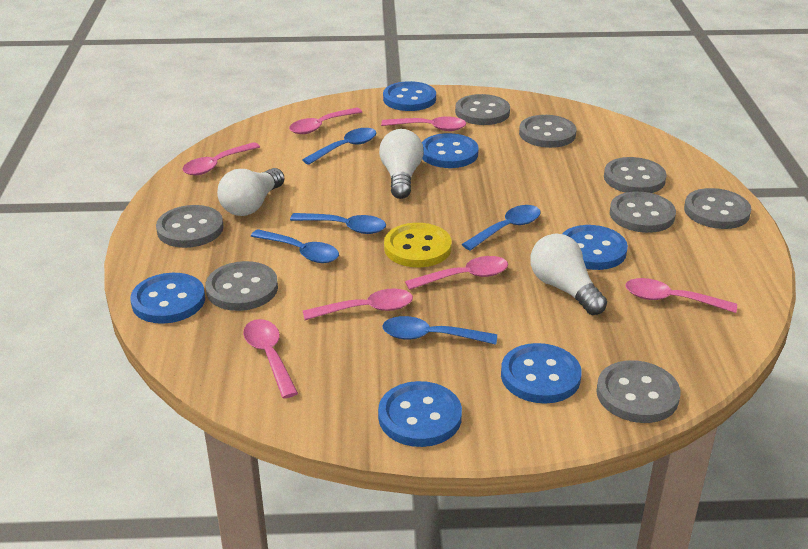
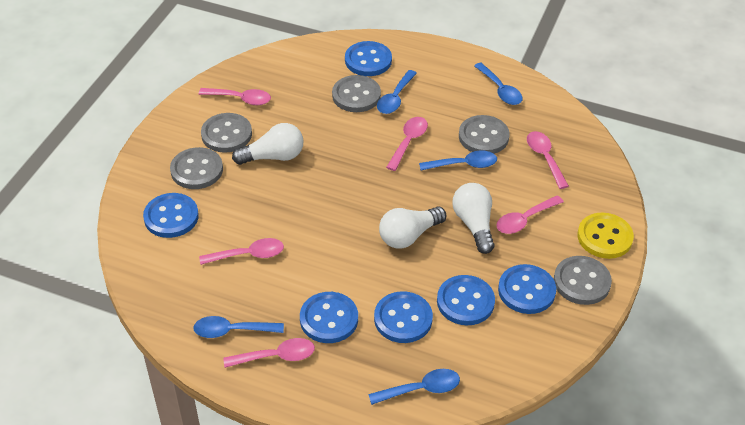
grey button: 8 -> 5
pink spoon: 7 -> 6

